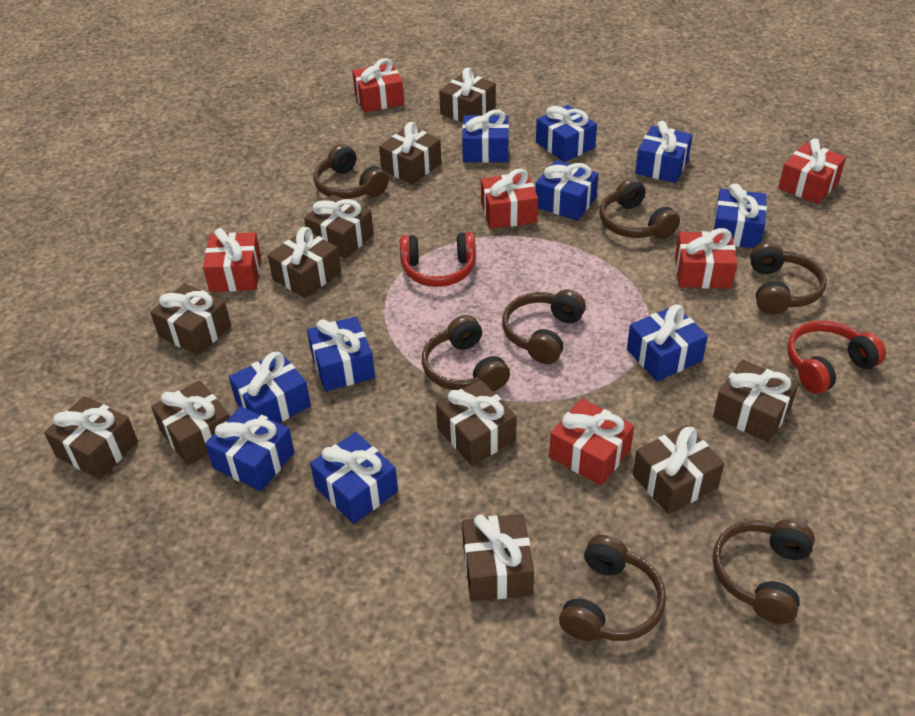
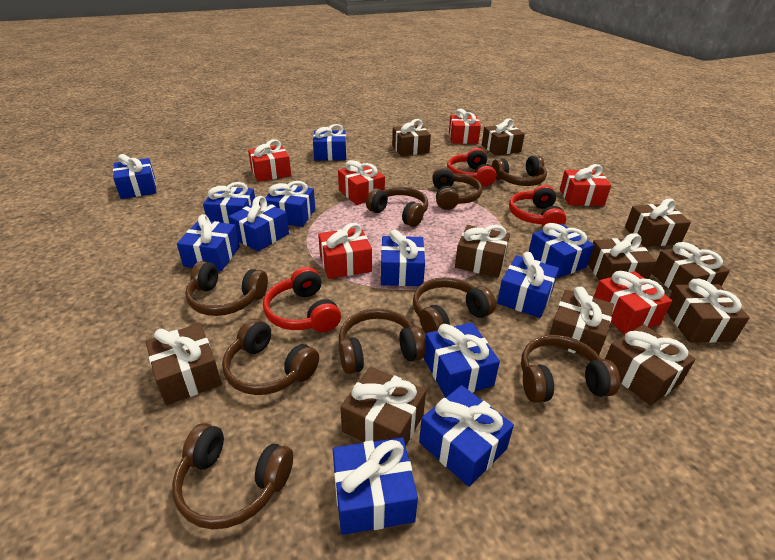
blue gift: 10 -> 12
brown headphones: 7 -> 9
red headphones: 2 -> 3

